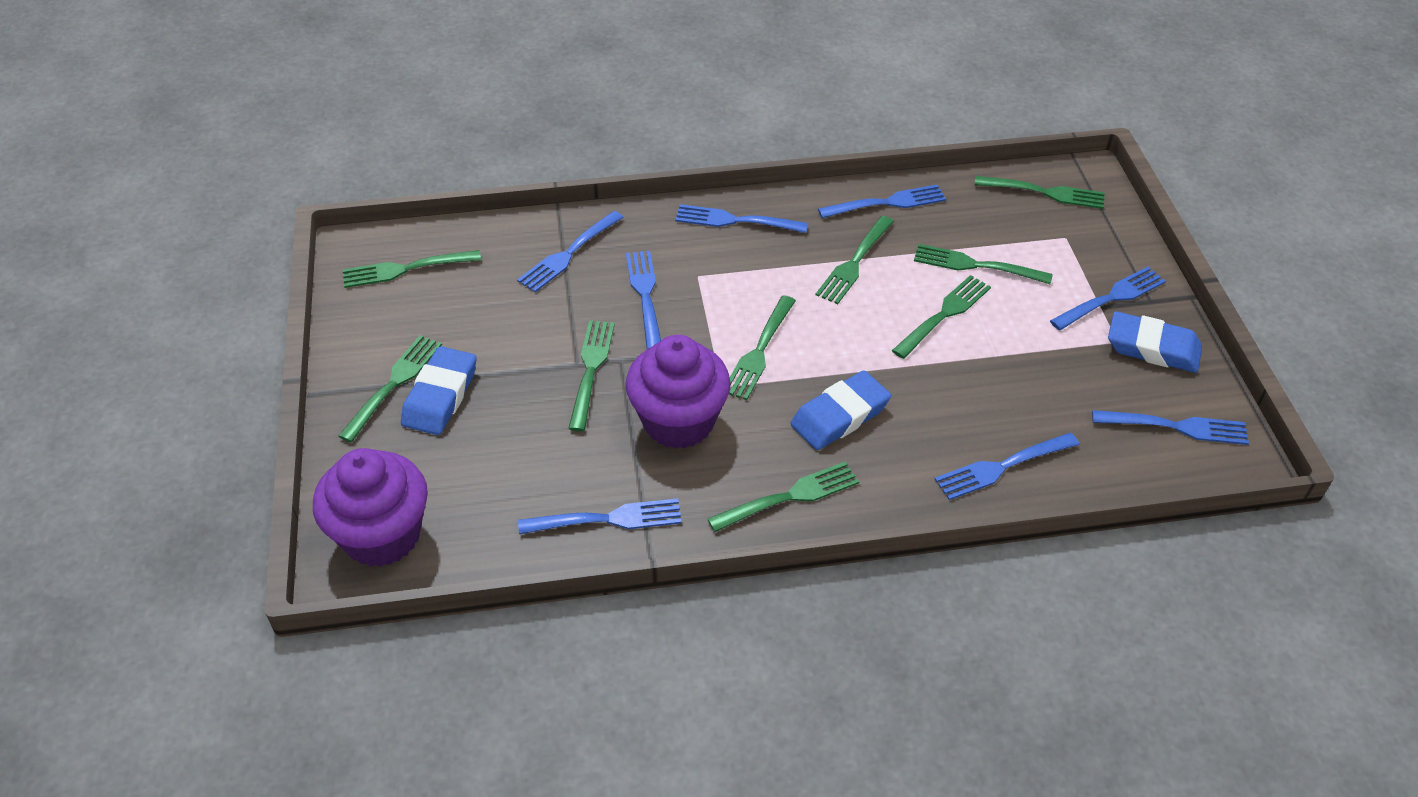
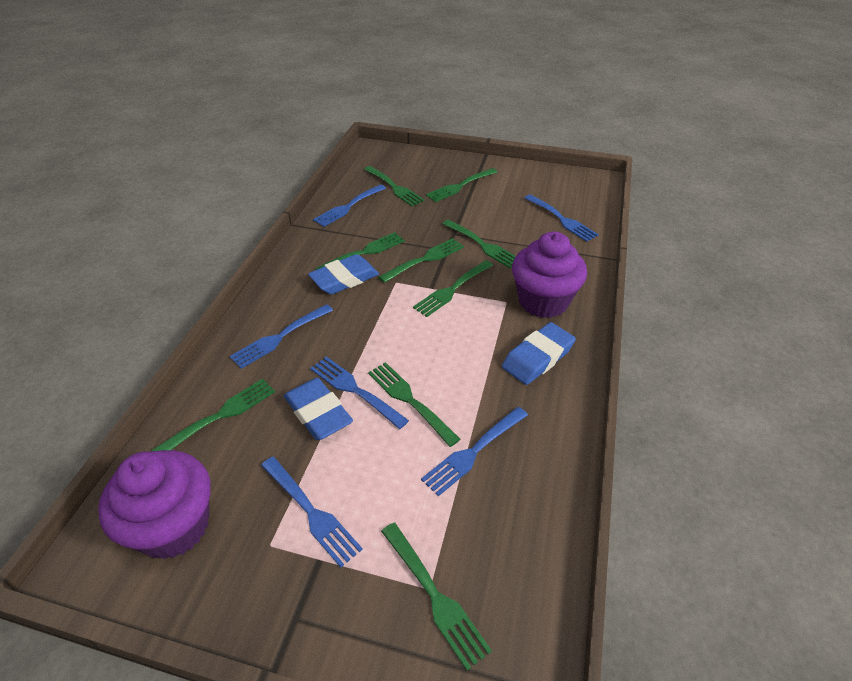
blue fork: 8 -> 6

